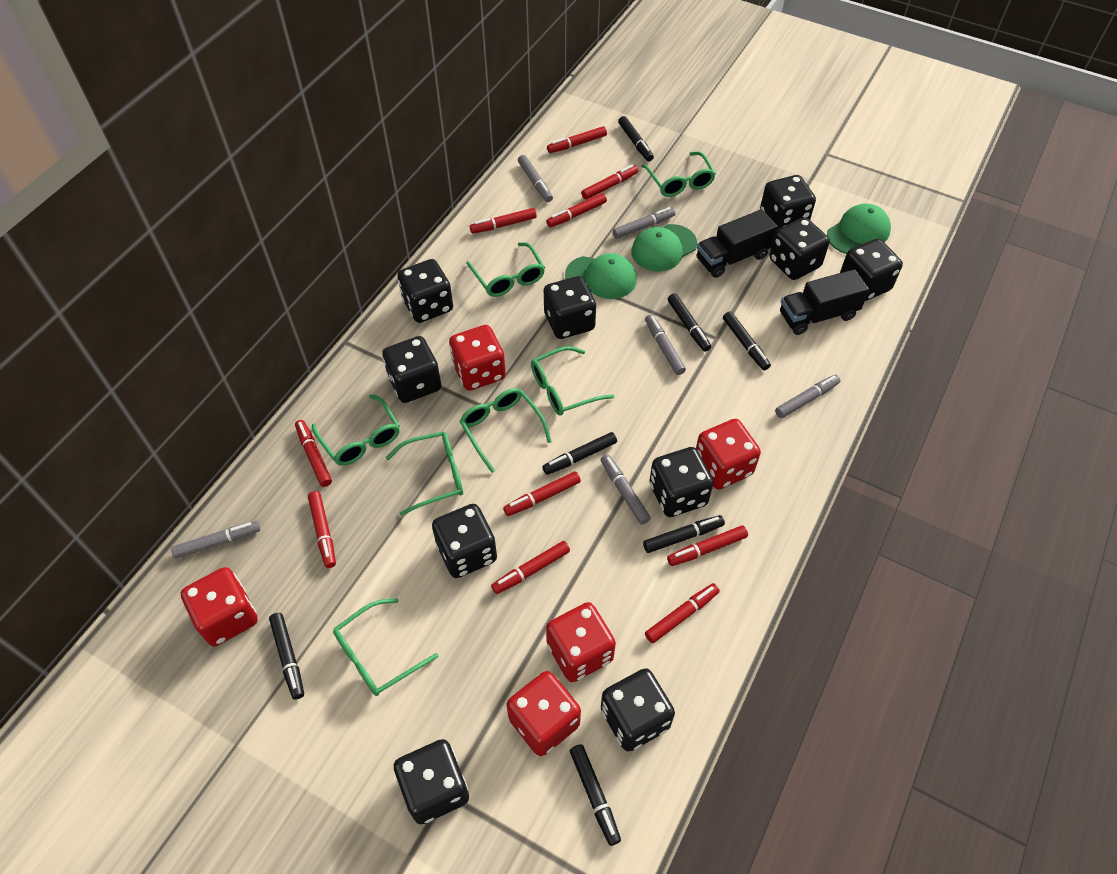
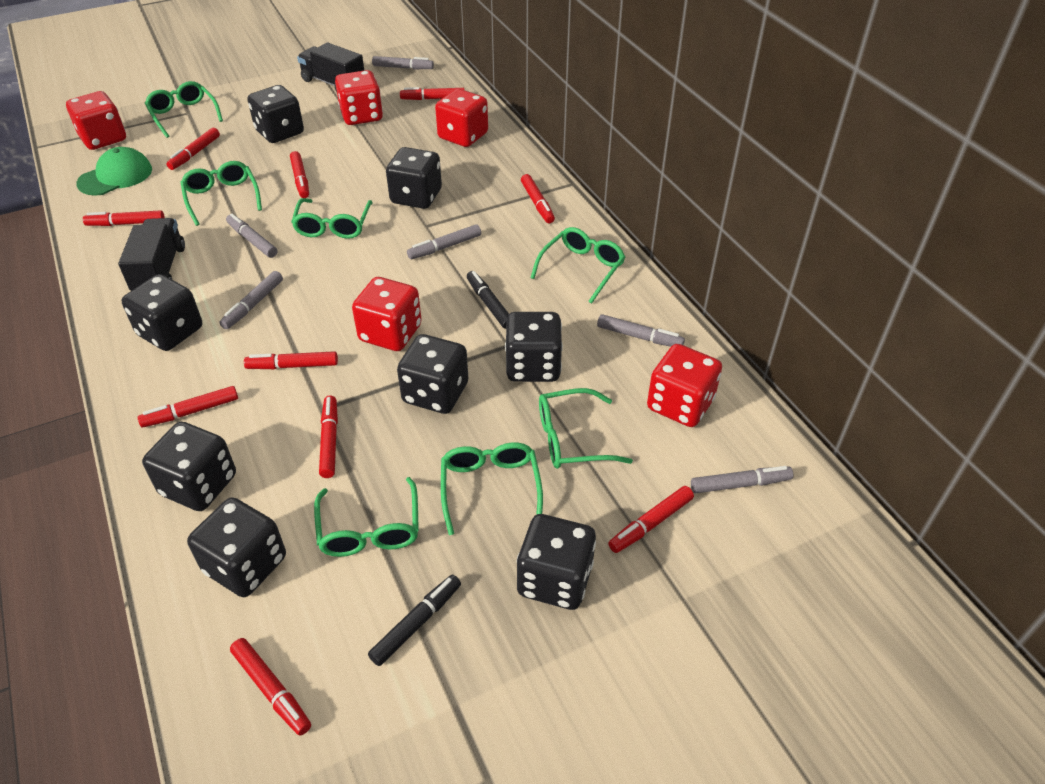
black dice: 10 -> 8
black marker: 7 -> 2
green cap: 3 -> 1

